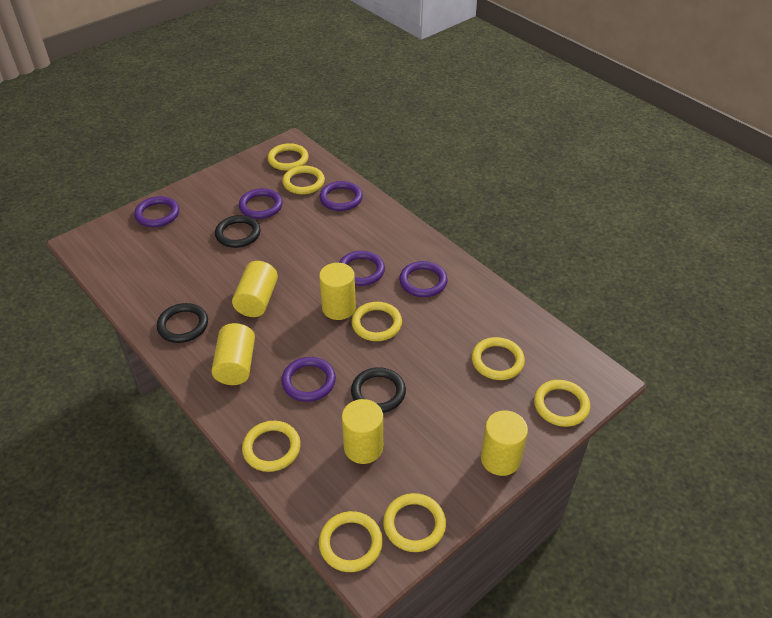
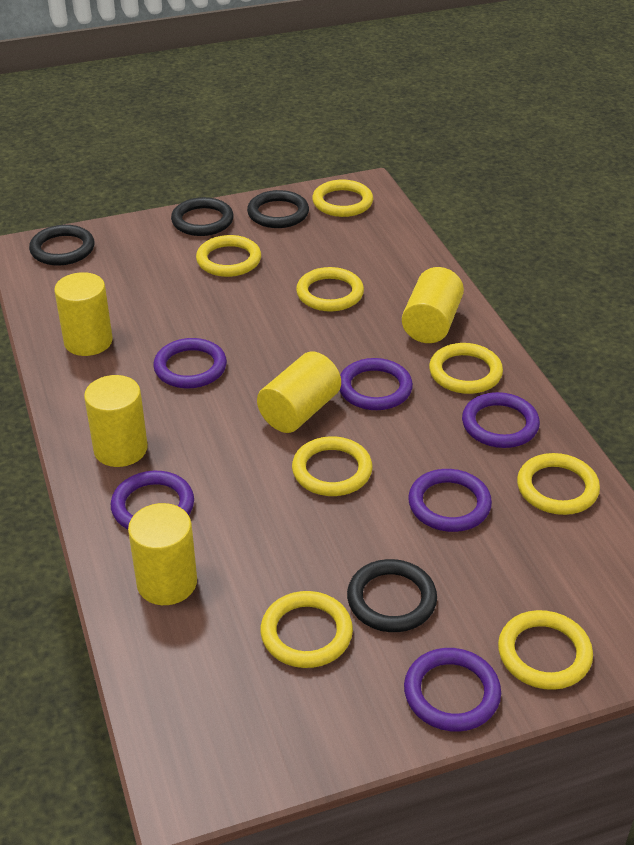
black ring: 3 -> 4

